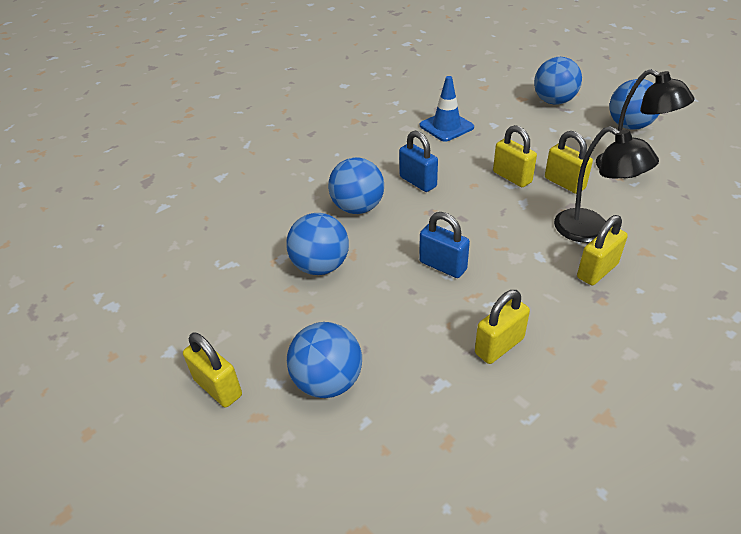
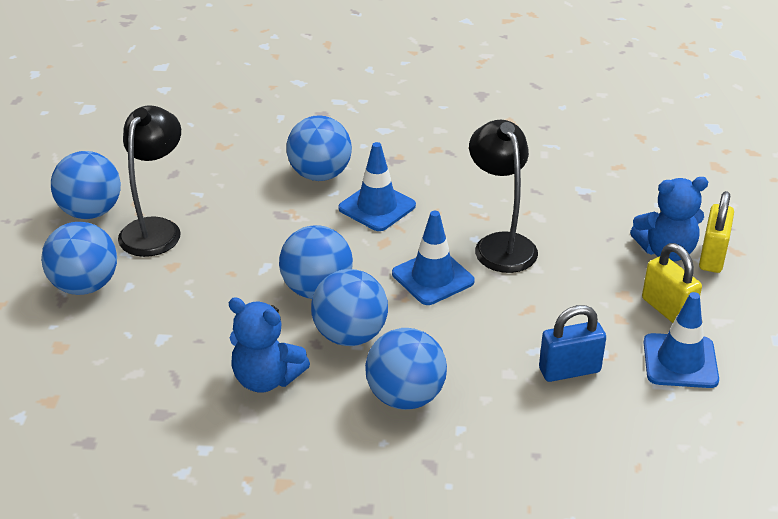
blue ball: 5 -> 6
blue padlock: 2 -> 1
blue teddy bear: 0 -> 2
blue traffic cone: 1 -> 3
yellow padlock: 5 -> 2

